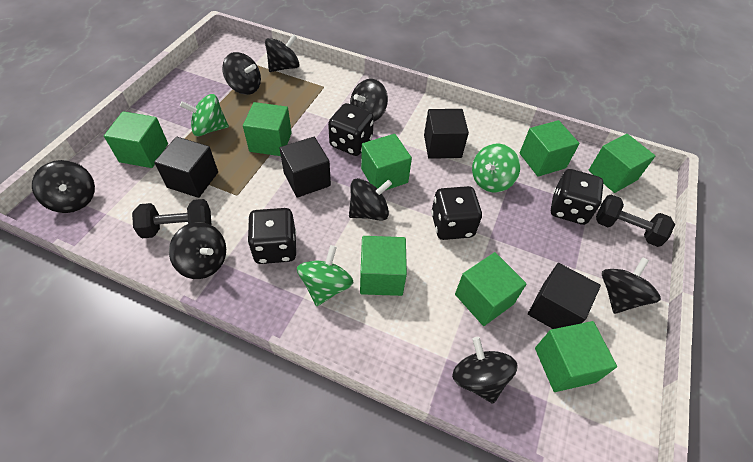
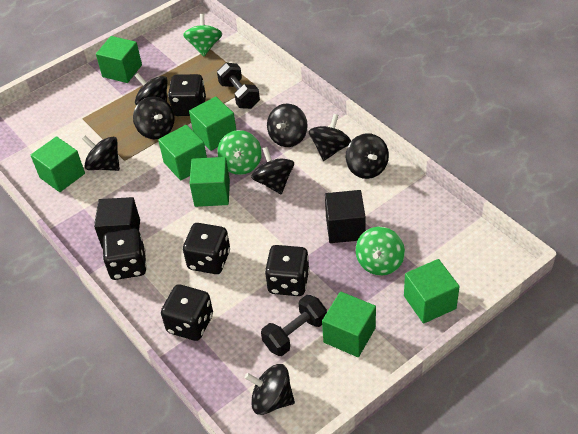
black cube: 4 -> 2
black dice: 4 -> 5
green cube: 8 -> 7

